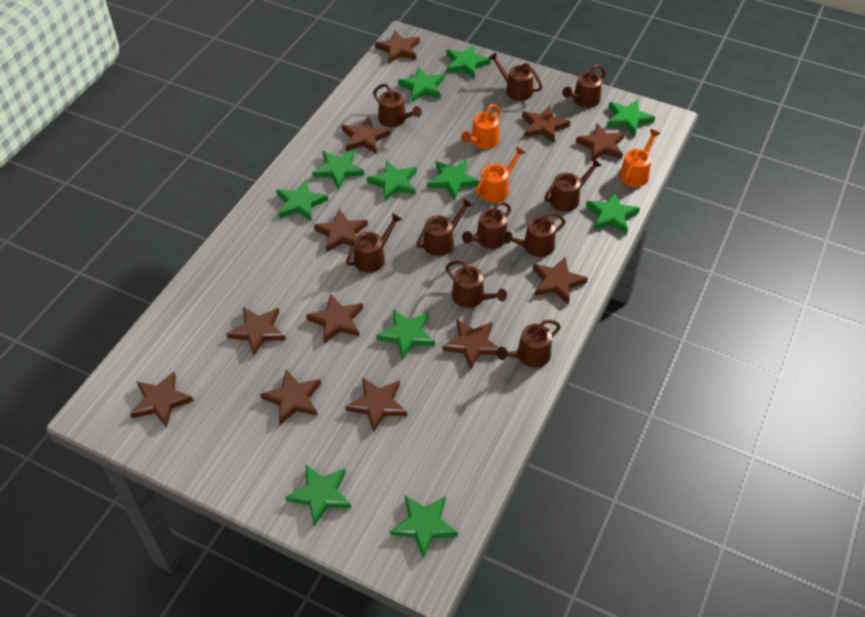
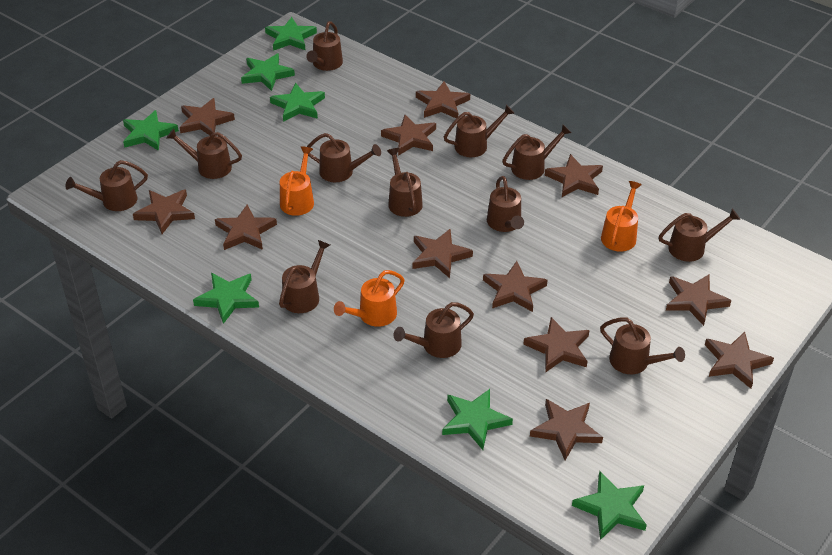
brown watering can: 10 -> 12
green star: 11 -> 7

